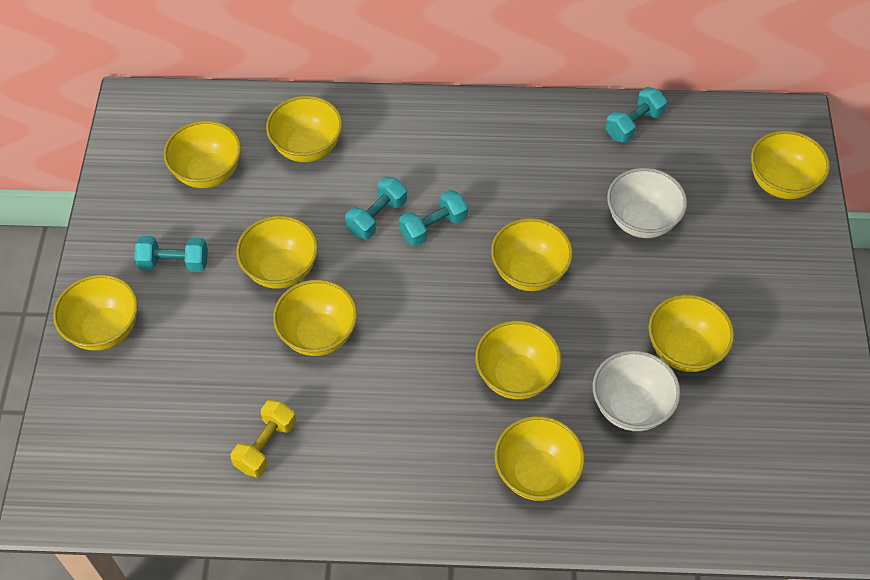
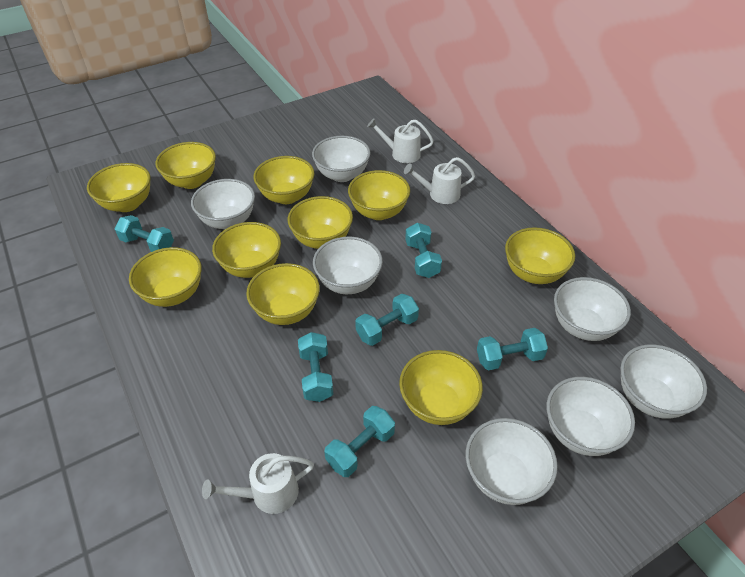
turquoise dumbbell: 4 -> 6
white bowl: 2 -> 7
white watering can: 0 -> 3
yellow dumbbell: 1 -> 0

